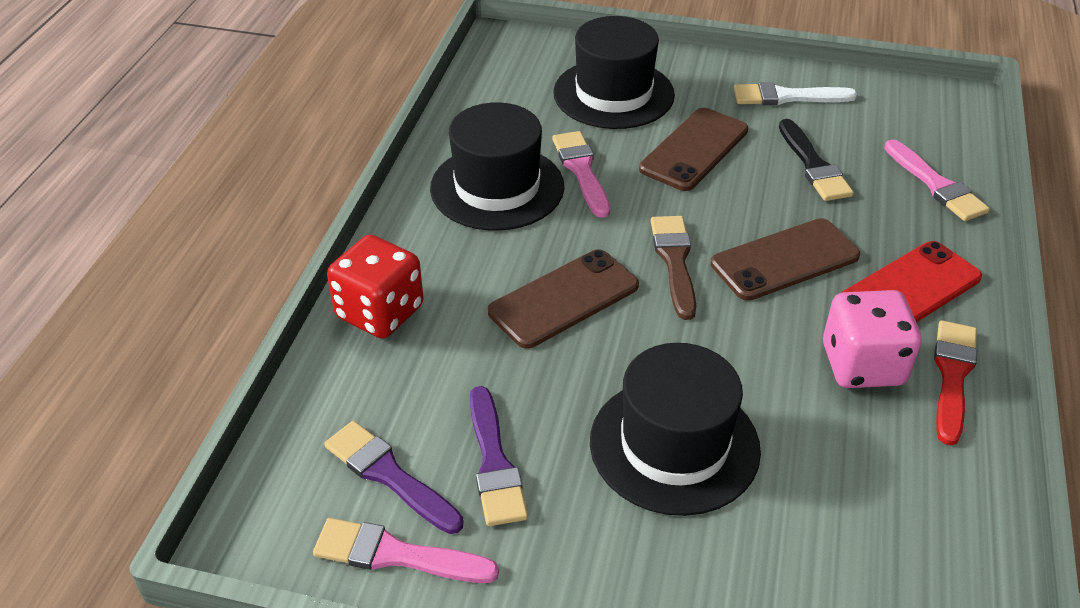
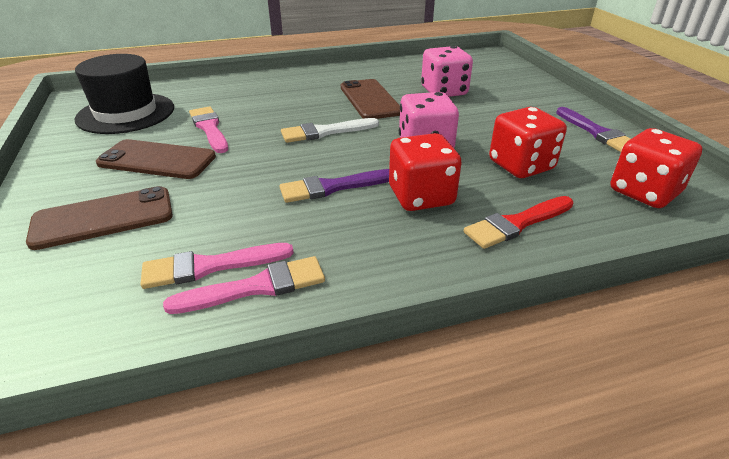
black brush: 1 -> 0
black hat: 3 -> 1
brown brush: 1 -> 0
pink dice: 1 -> 2
red dice: 1 -> 3
red phone: 1 -> 0

